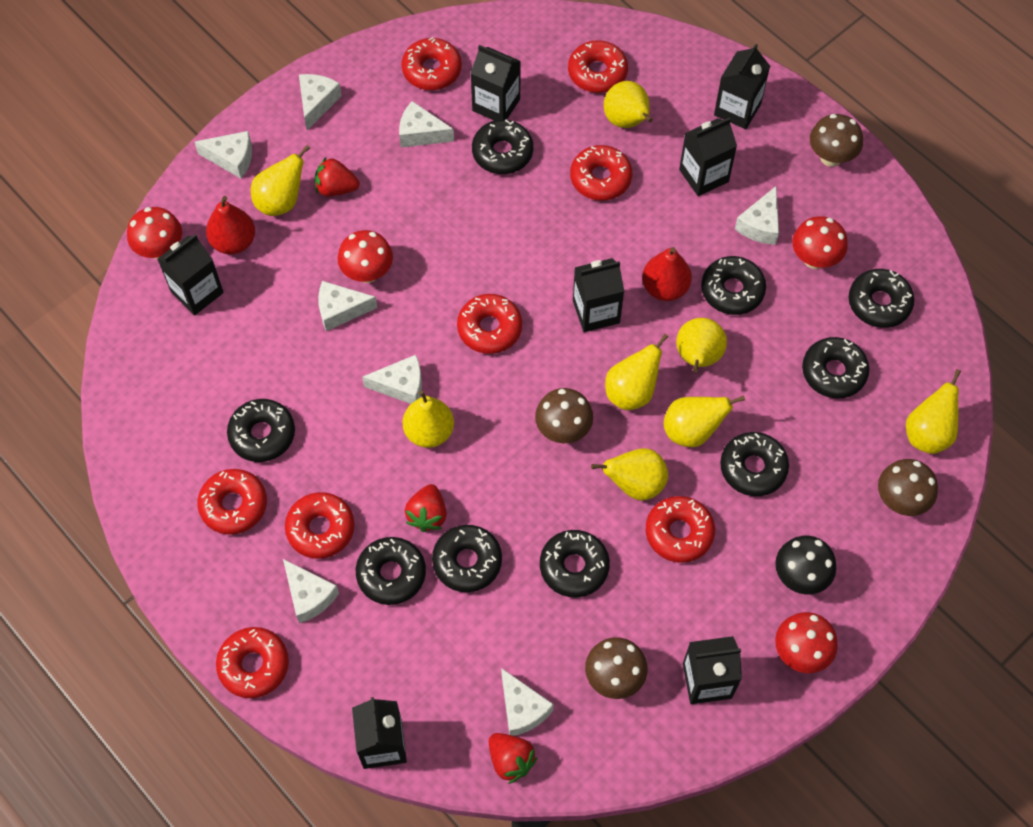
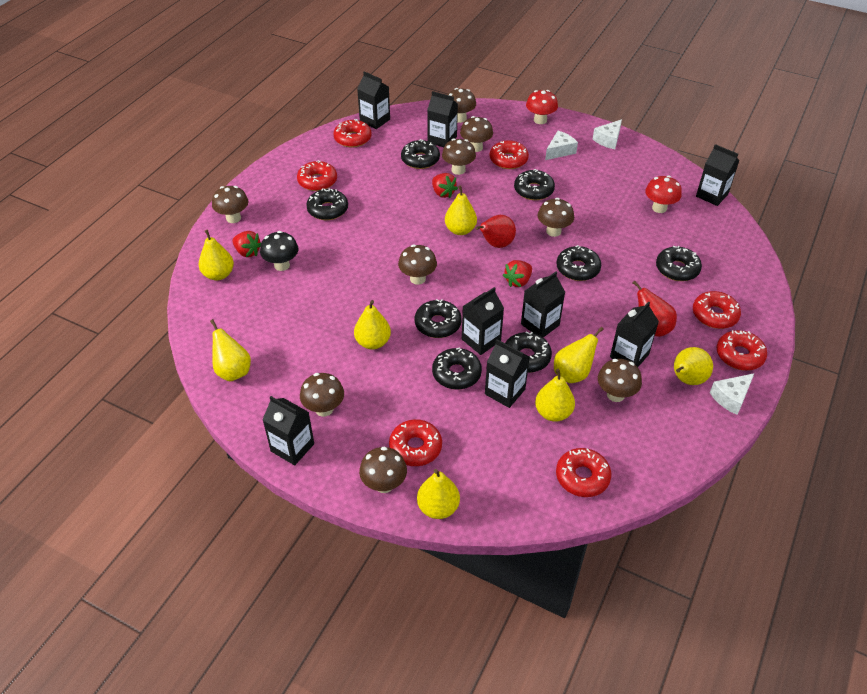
black carton: 7 -> 8
black donut: 9 -> 8
brown mushroom: 4 -> 9
red donut: 8 -> 7
red mushroom: 4 -> 2
white cheese: 8 -> 3

